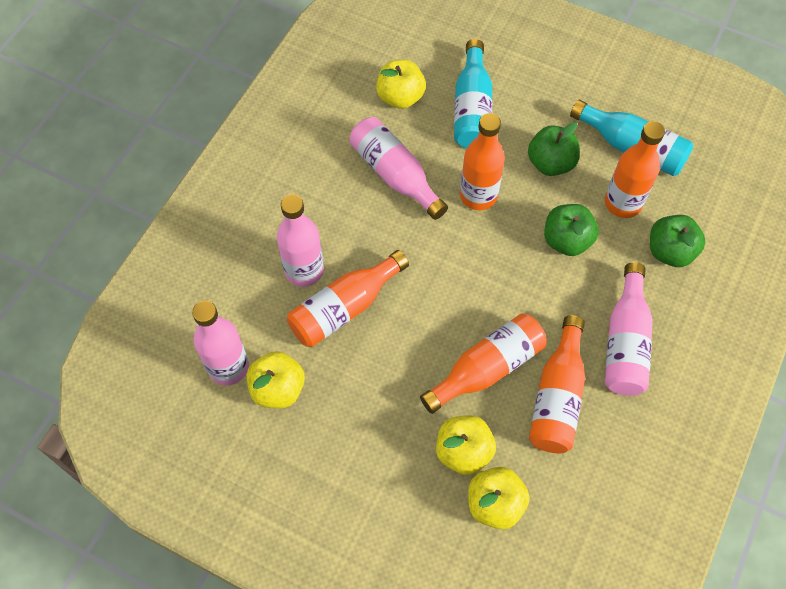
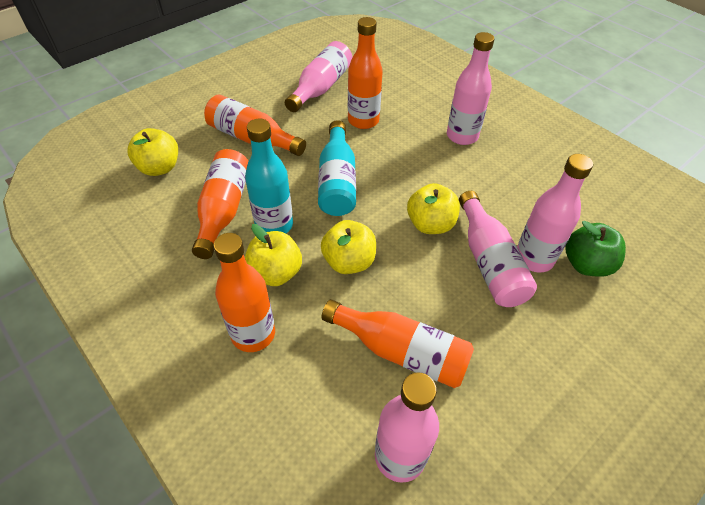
green apple: 3 -> 1
pink bottle: 4 -> 5

